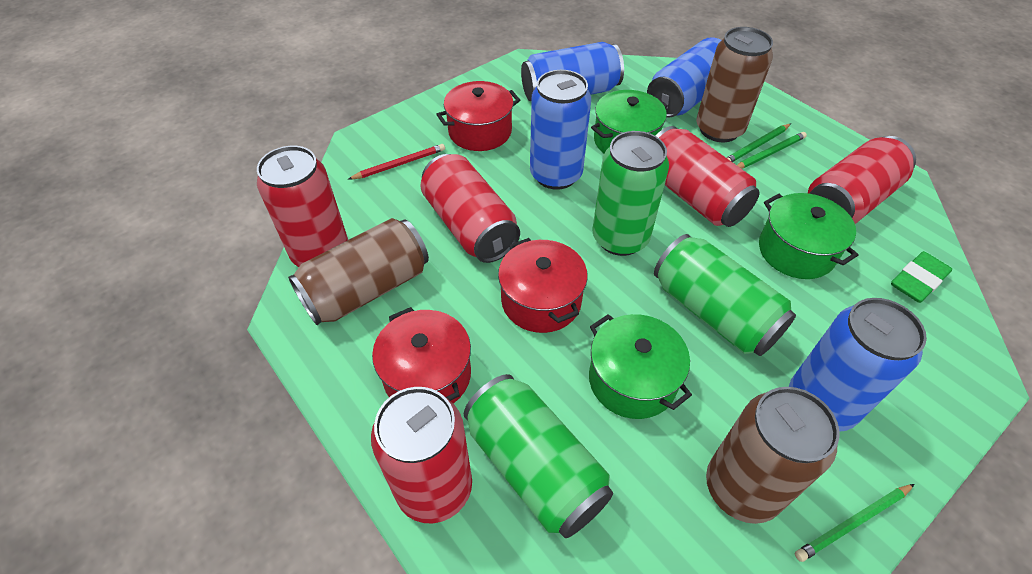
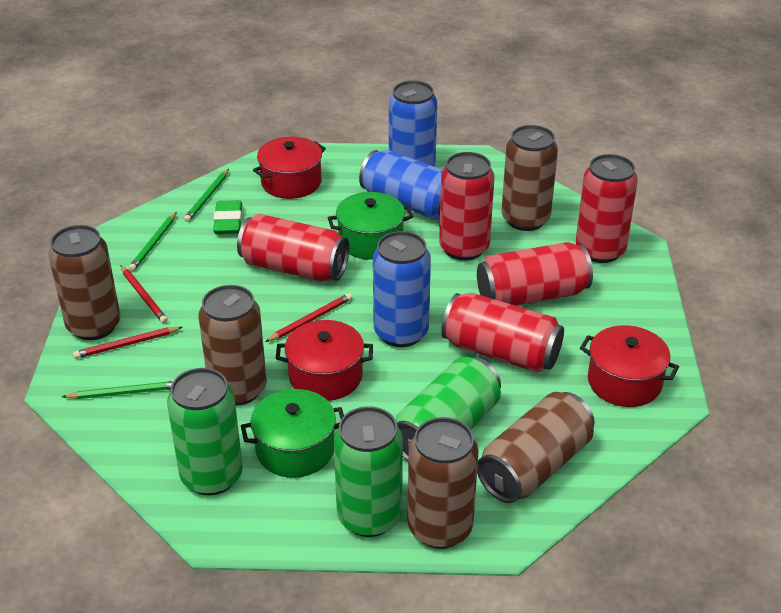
blue can: 4 -> 3
brown can: 3 -> 5
green pot: 3 -> 2
red pencil: 1 -> 3

